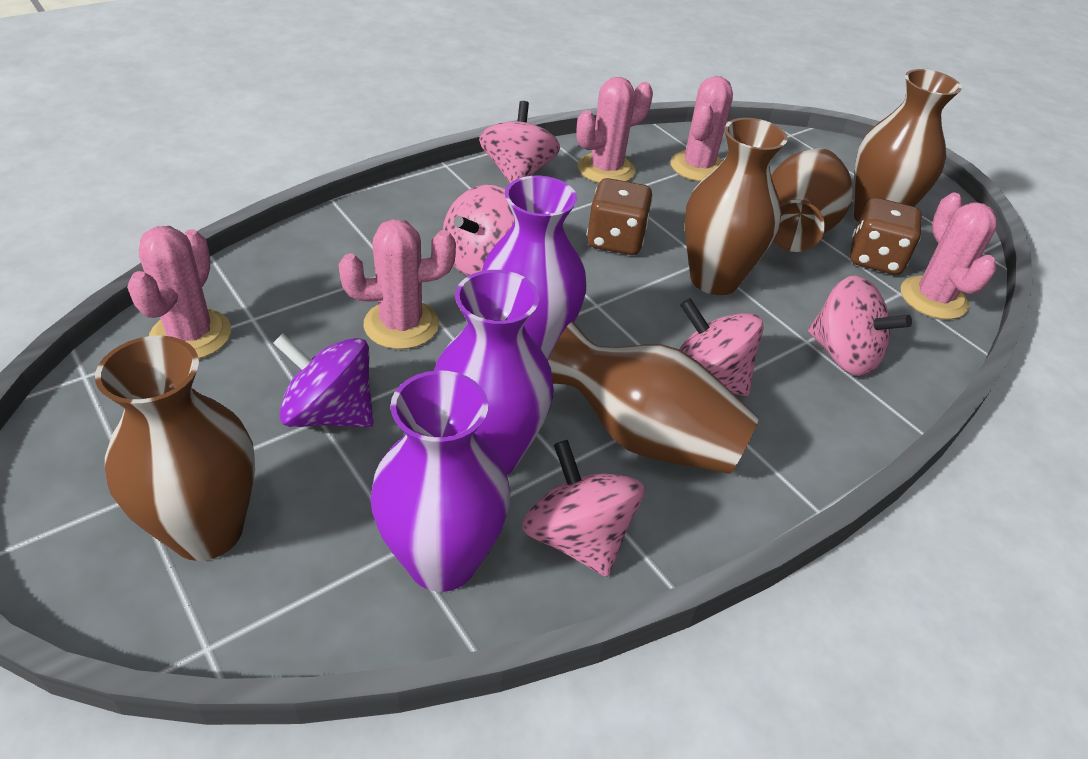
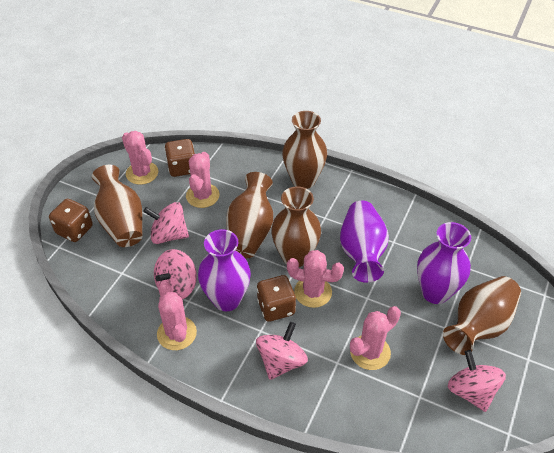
brown dice: 2 -> 3
pink spinning top: 5 -> 4
purple spinning top: 1 -> 0

